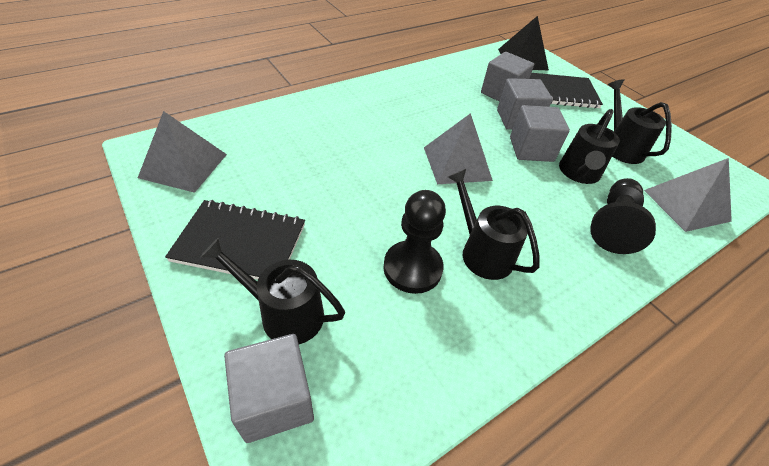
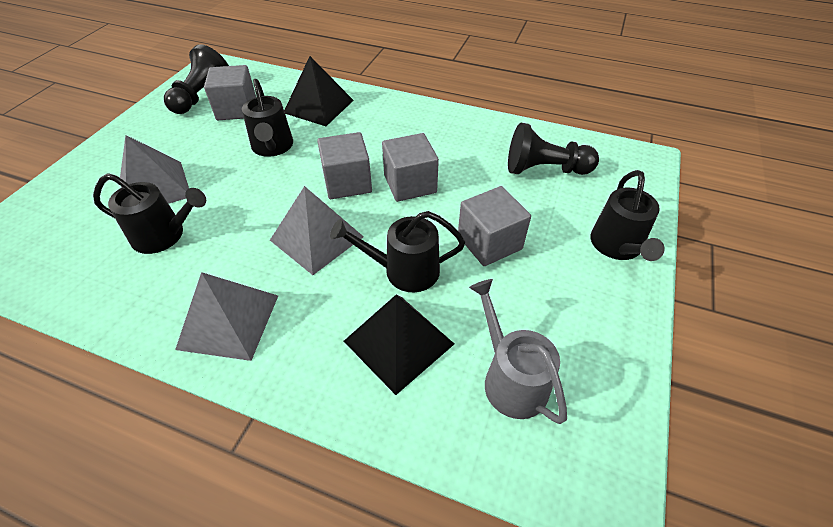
black notebook: 2 -> 0
black pyramid: 1 -> 2
grey watering can: 0 -> 1

